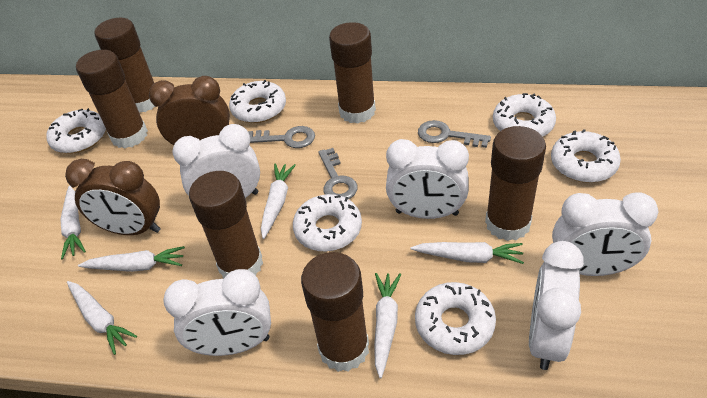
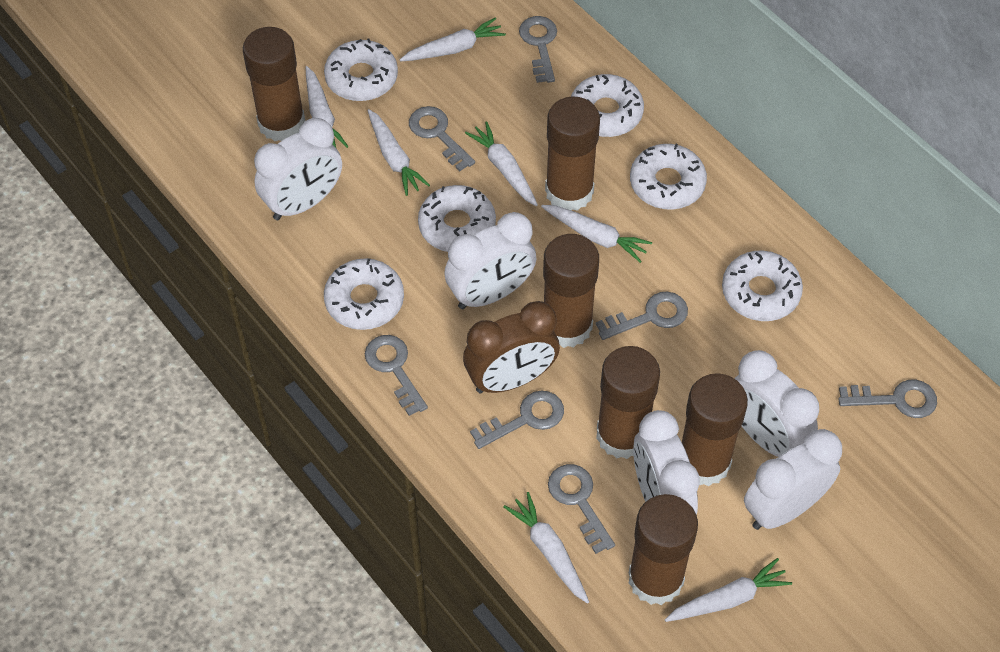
brown clock: 2 -> 1
grey key: 3 -> 7
white carrot: 6 -> 7

